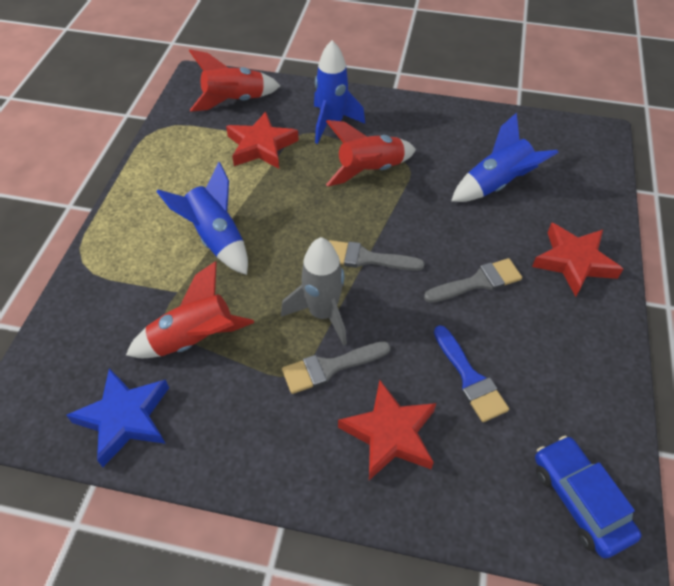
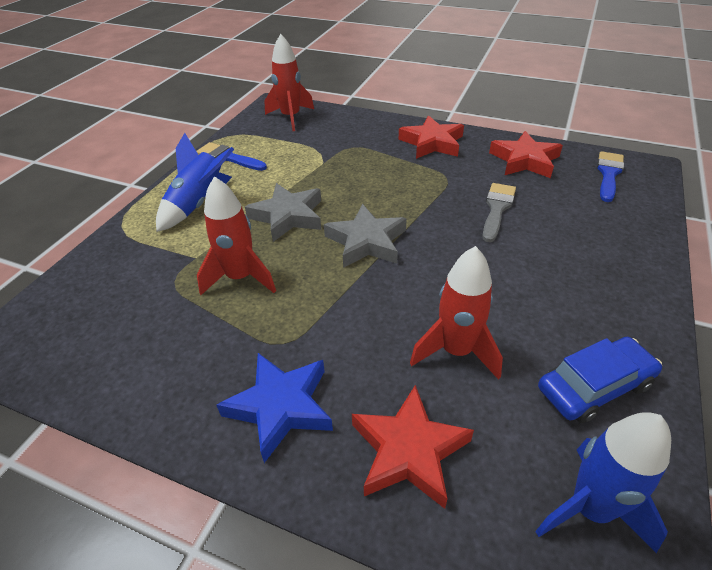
blue brush: 1 -> 2
blue rocket: 3 -> 2
grey brush: 3 -> 1
grey rocket: 1 -> 0
grey star: 0 -> 2

